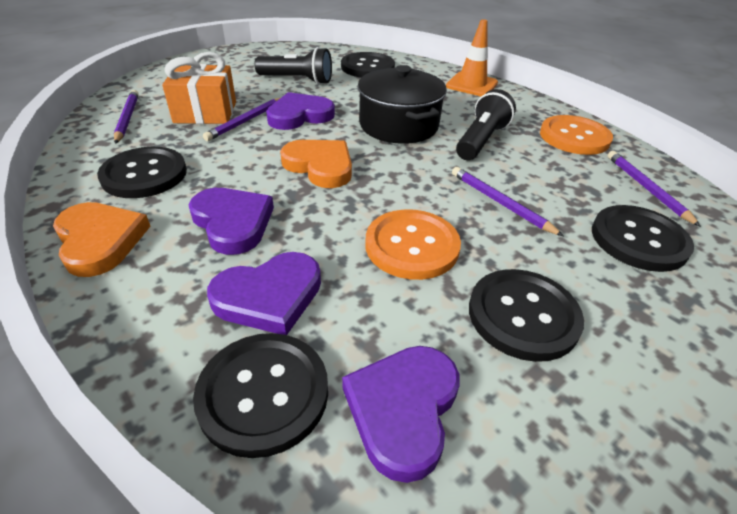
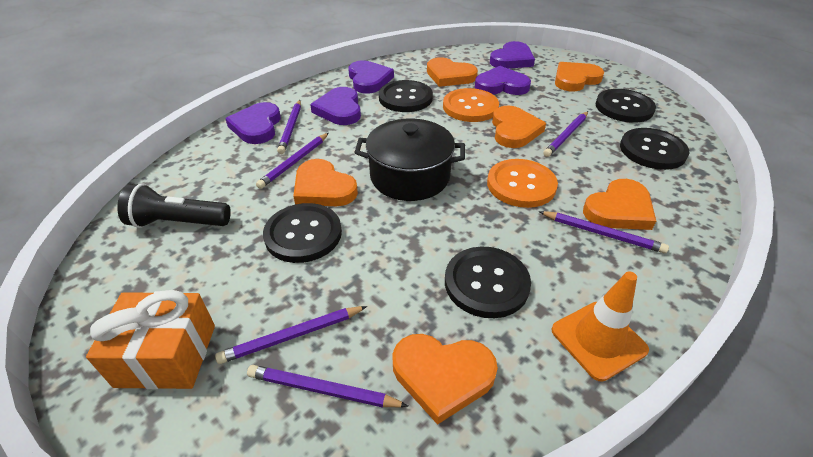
black flashlight: 2 -> 1
orange heart: 2 -> 6
purple heart: 4 -> 5
purple pencil: 4 -> 6

